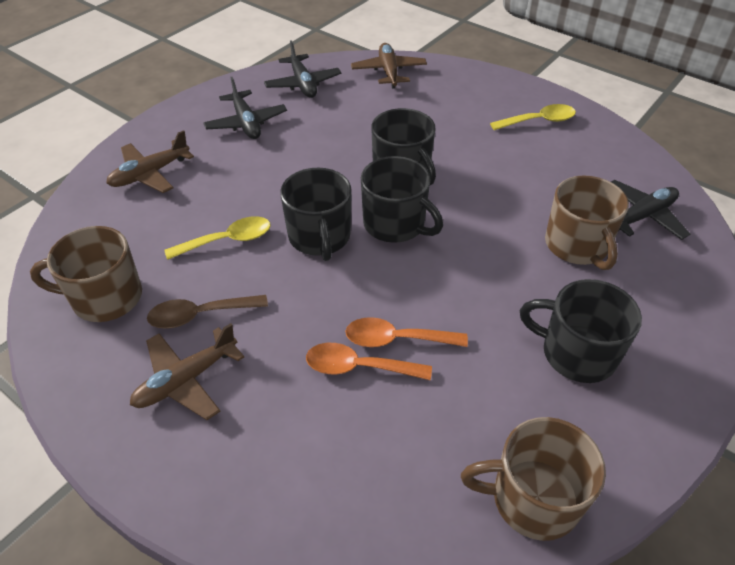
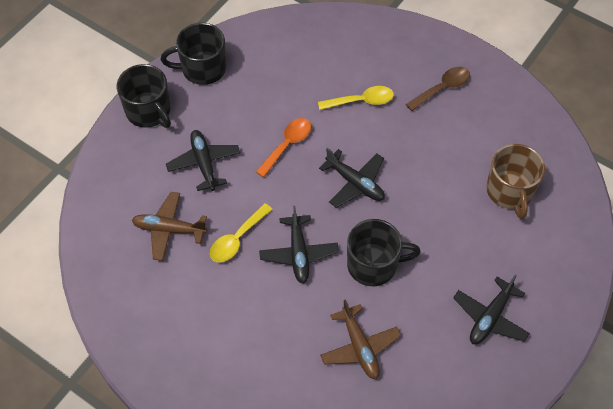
black mug: 4 -> 3
black plane: 3 -> 4
brown mug: 3 -> 1
brown plane: 3 -> 2
orange spoon: 2 -> 1

